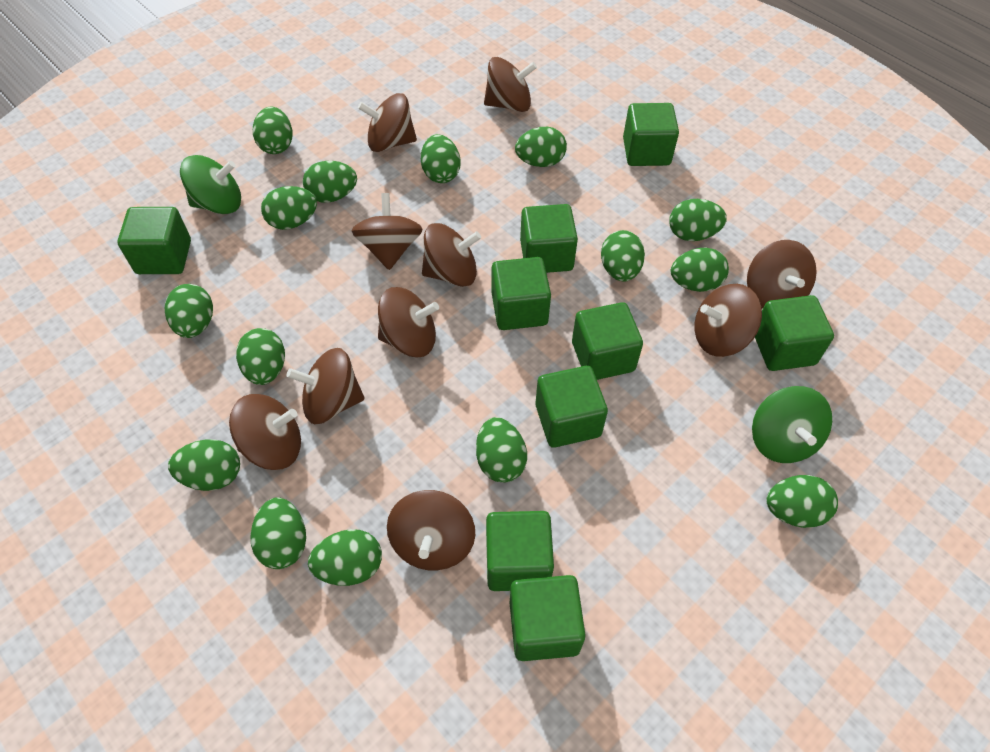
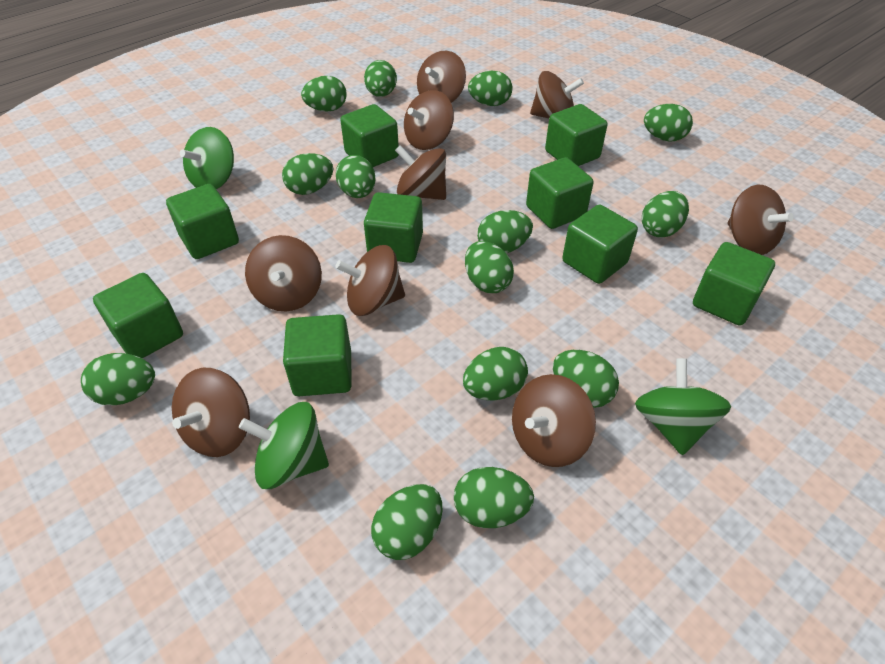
brown spinning top: 10 -> 9
green egg: 15 -> 14
green spinning top: 2 -> 3

